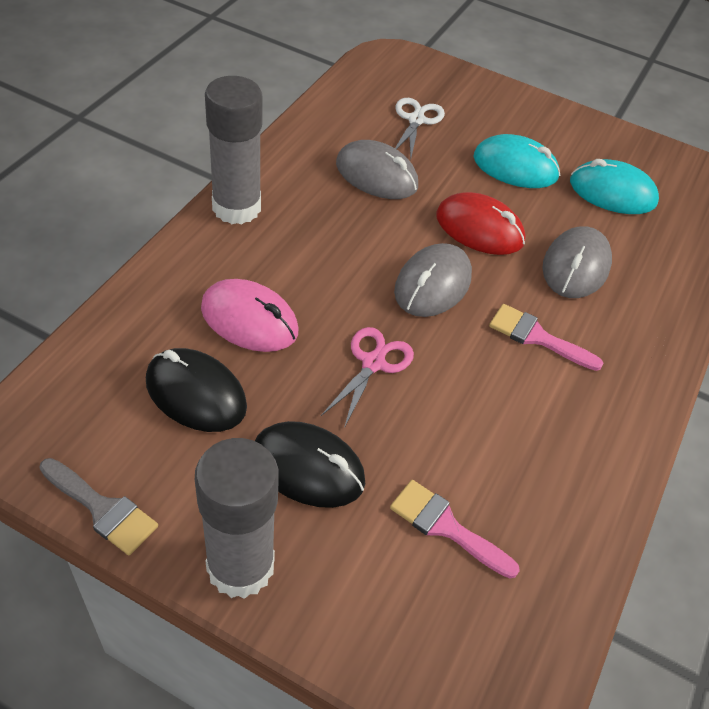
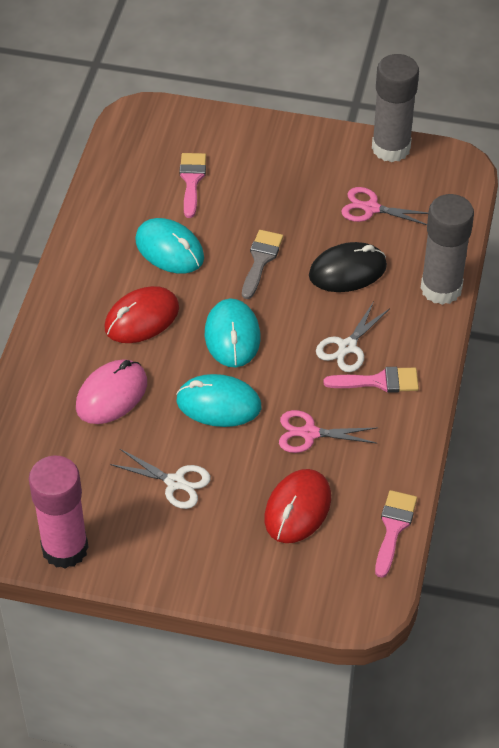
black mouse: 2 -> 1
grey mouse: 3 -> 0
pink brush: 2 -> 3
pink glue stick: 0 -> 1
pink scissors: 1 -> 2
red mouse: 1 -> 2
turquoise mouse: 2 -> 3
white scissors: 1 -> 2

